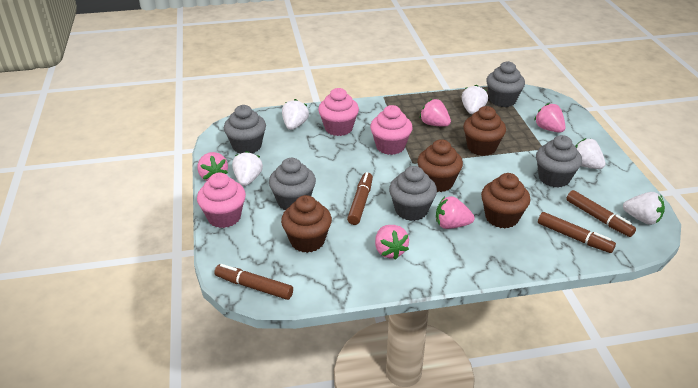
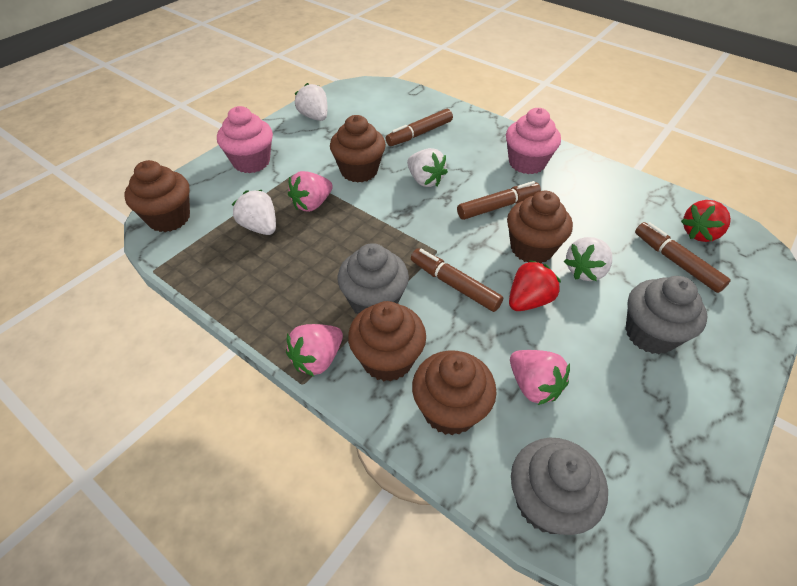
brown cupcake: 4 -> 5
grey cupcake: 5 -> 3
pink cupcake: 3 -> 2
pink strawberry: 5 -> 3
red strawberry: 0 -> 2
white strawberry: 5 -> 4

